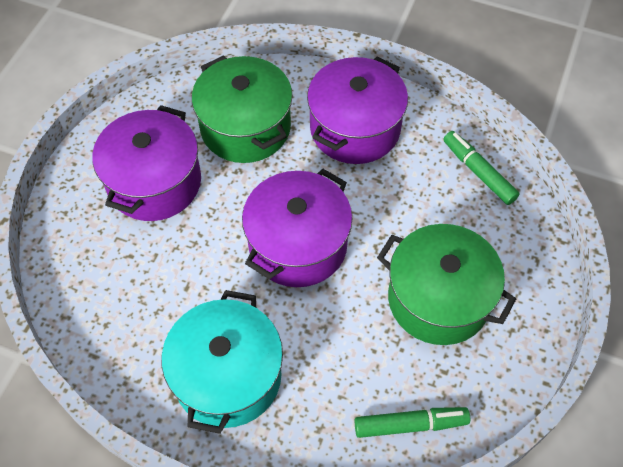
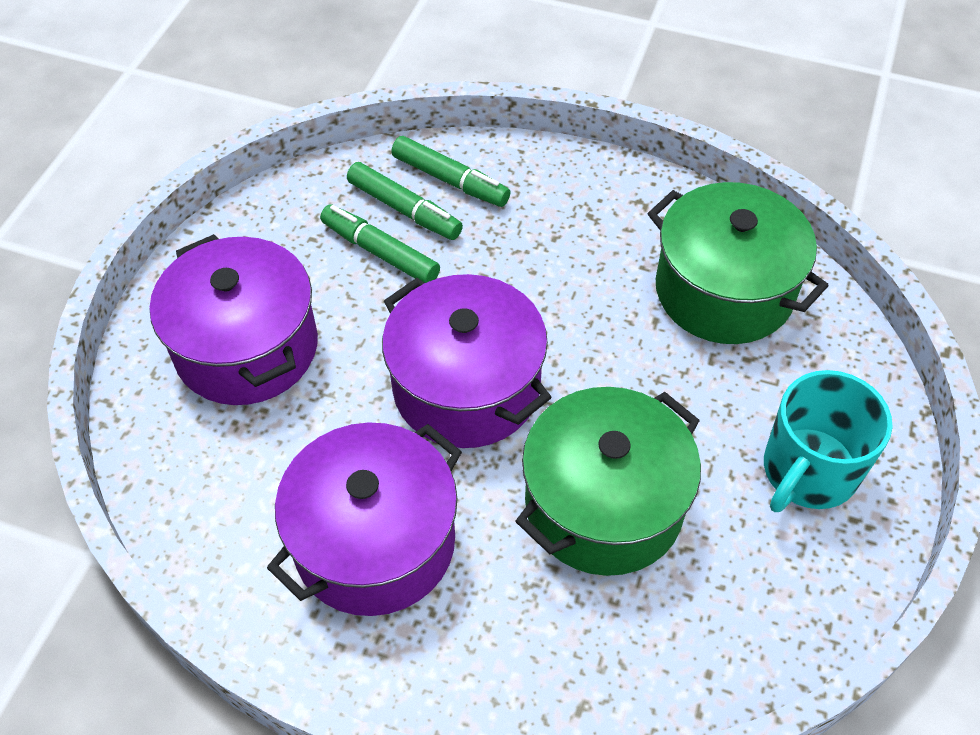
green marker: 2 -> 3
turquoise mug: 0 -> 1
turquoise pot: 1 -> 0

